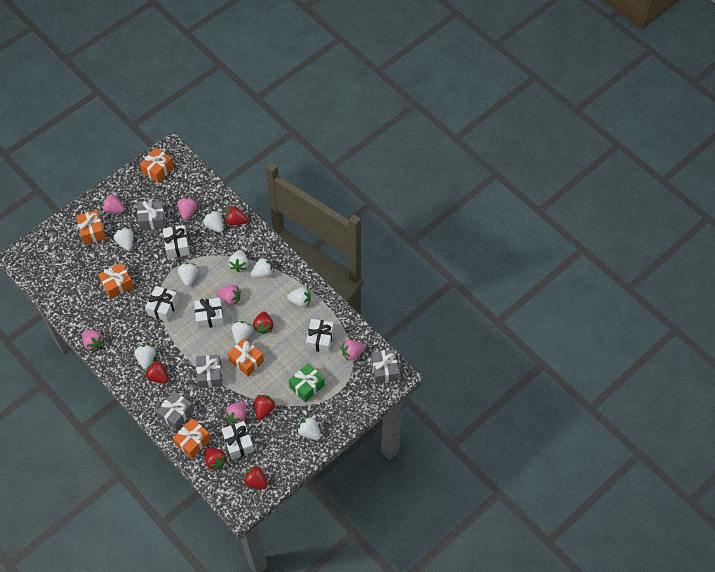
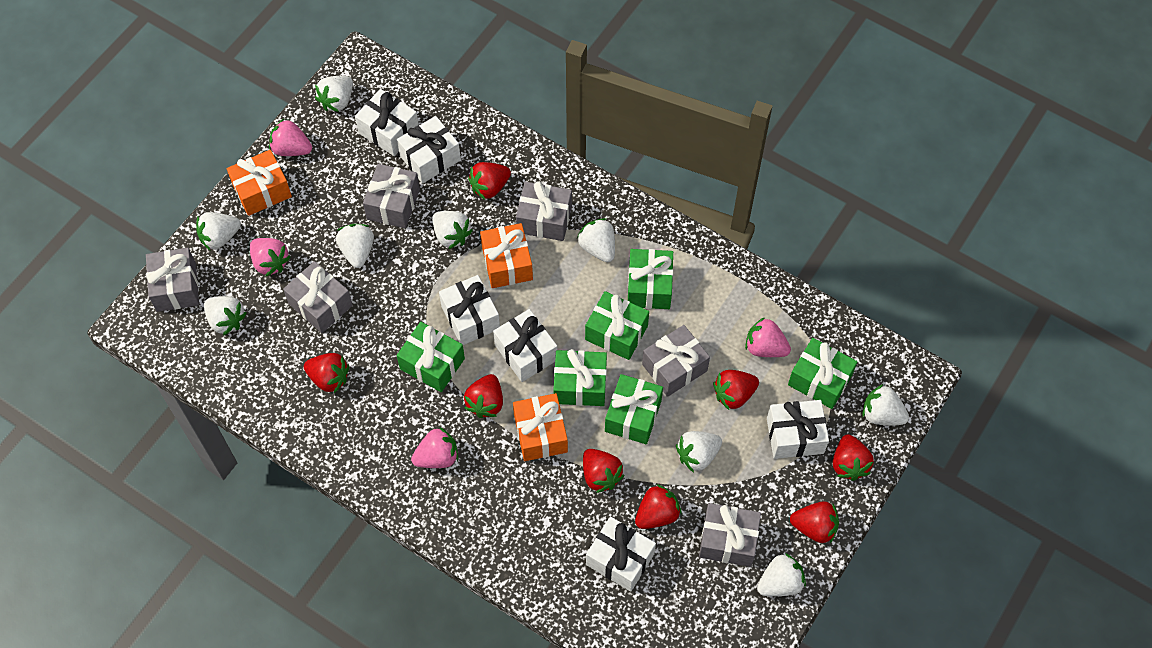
green gift: 1 -> 6
grey gift: 4 -> 6
orange gift: 5 -> 3
pink strawberry: 6 -> 4
red strawberry: 6 -> 8
white gift: 5 -> 6

